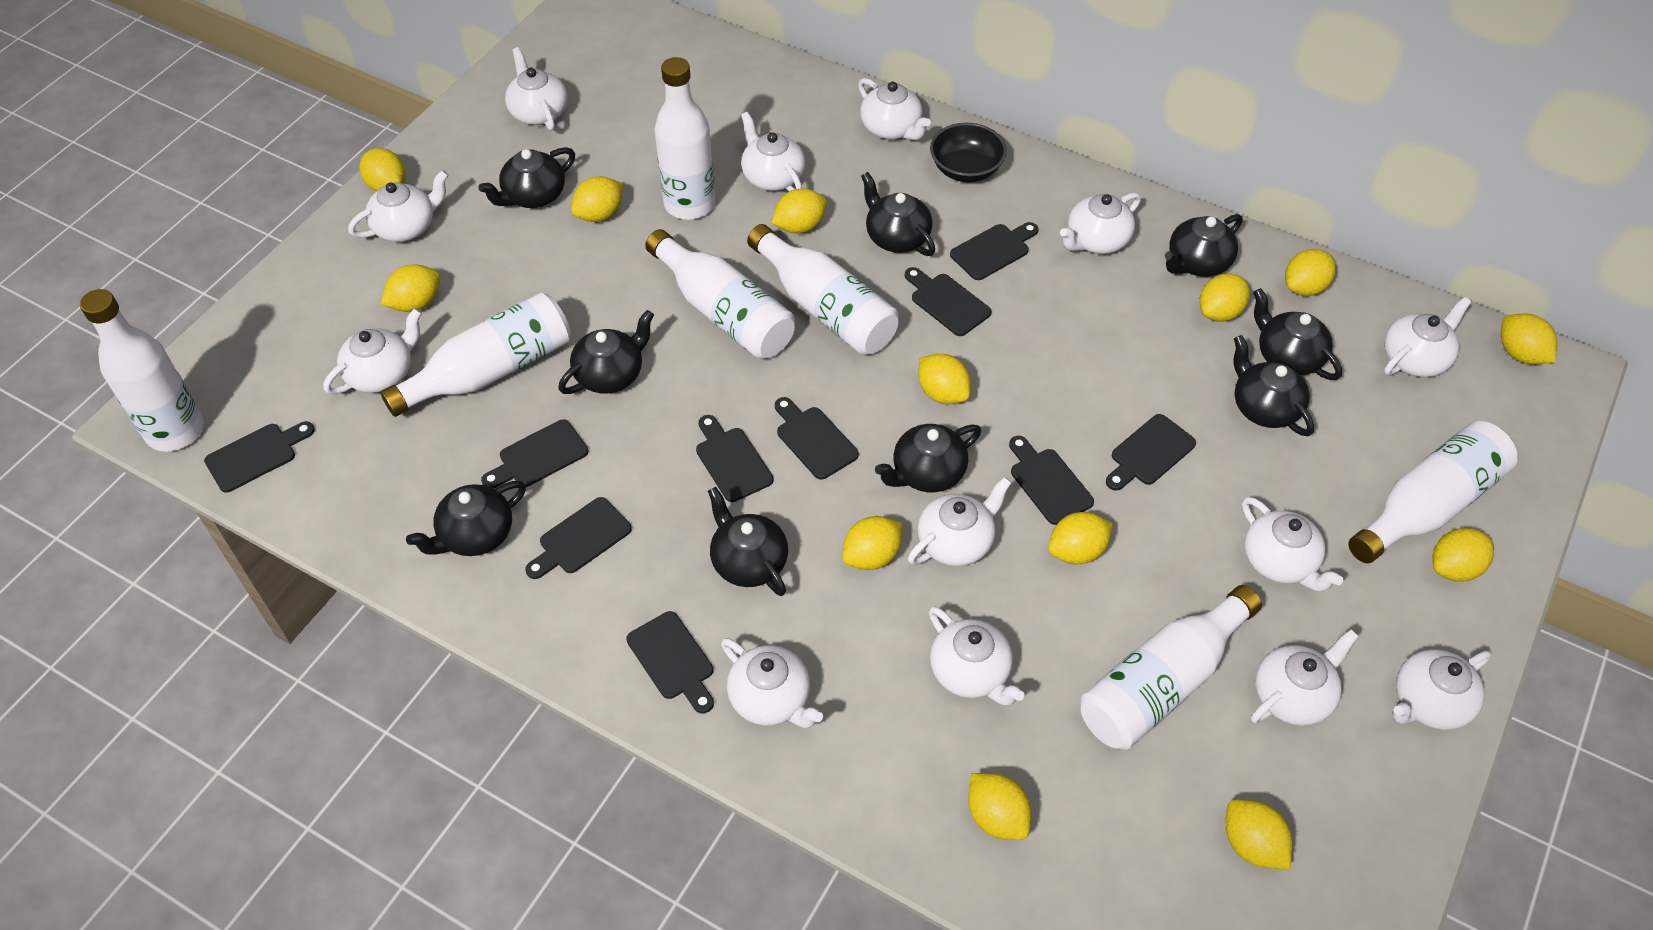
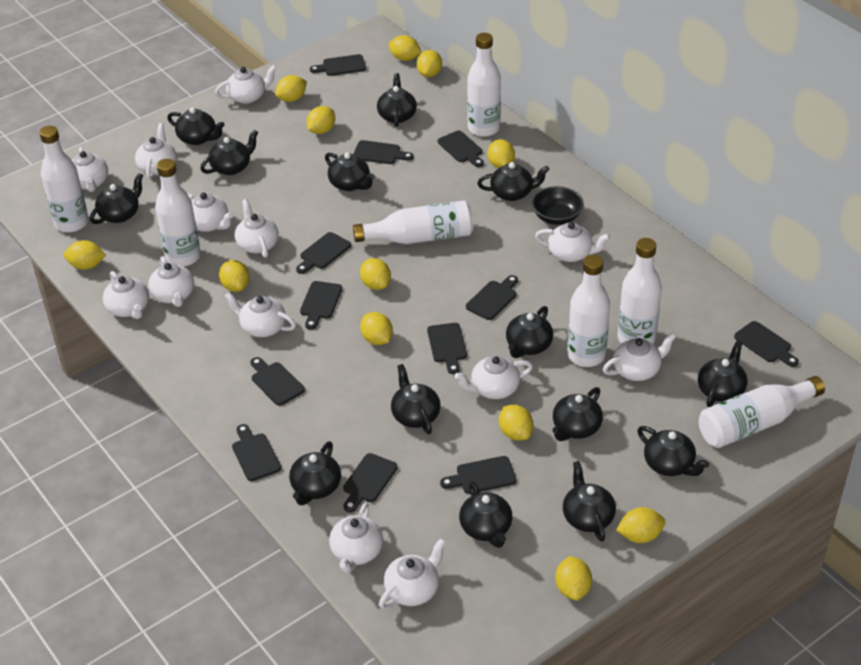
black cutting board: 10 -> 12
black teapot: 9 -> 14
yellow lemon: 13 -> 12

